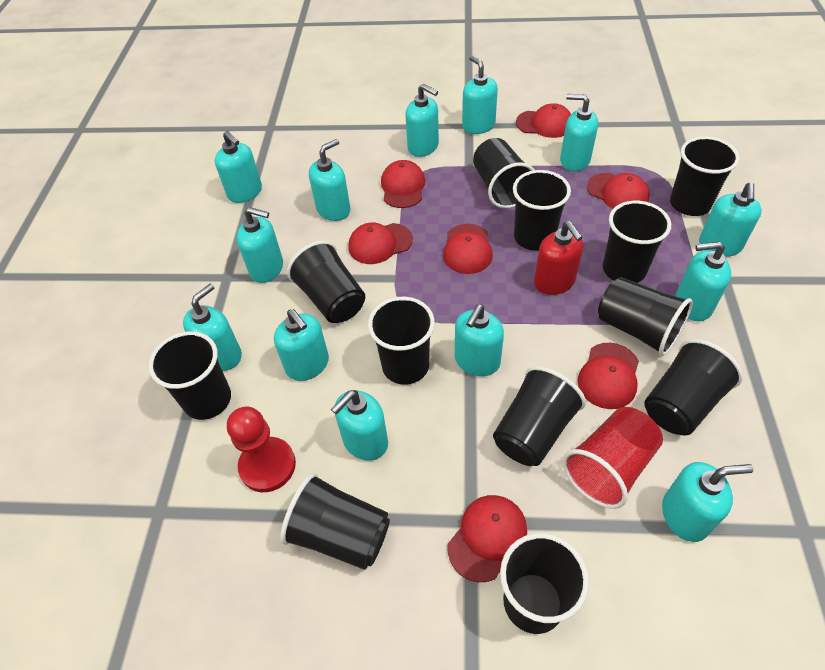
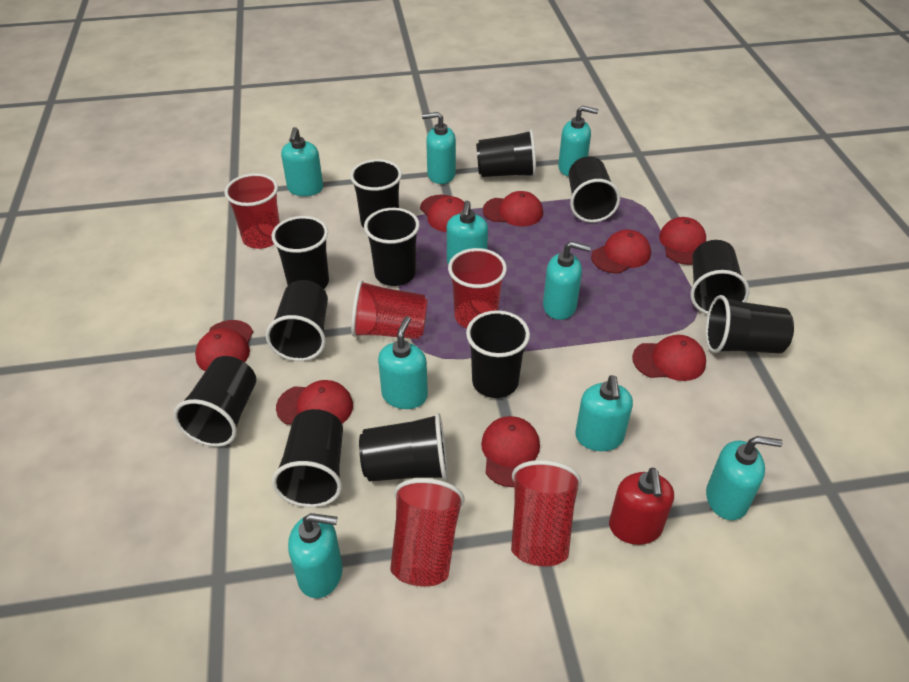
red cap: 7 -> 8
red cup: 1 -> 5
red pawn: 1 -> 0
turquoise soap dispenser: 13 -> 9

